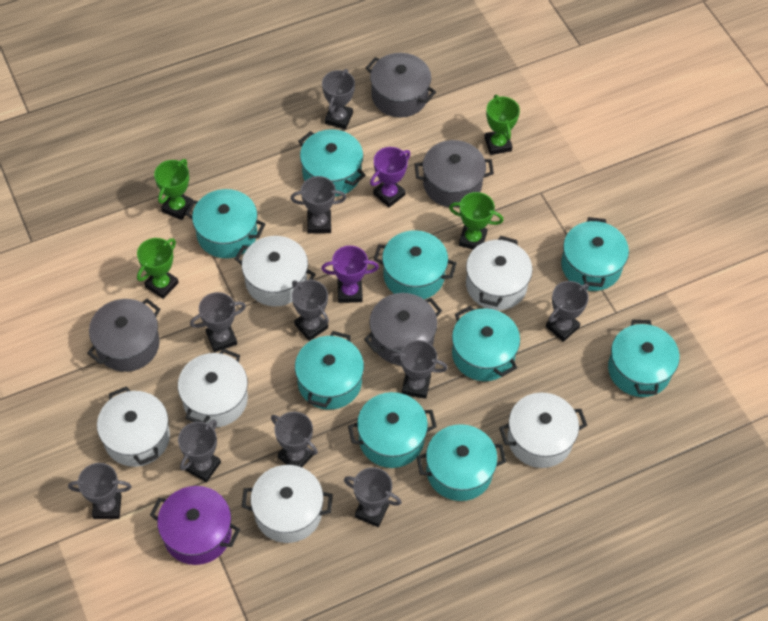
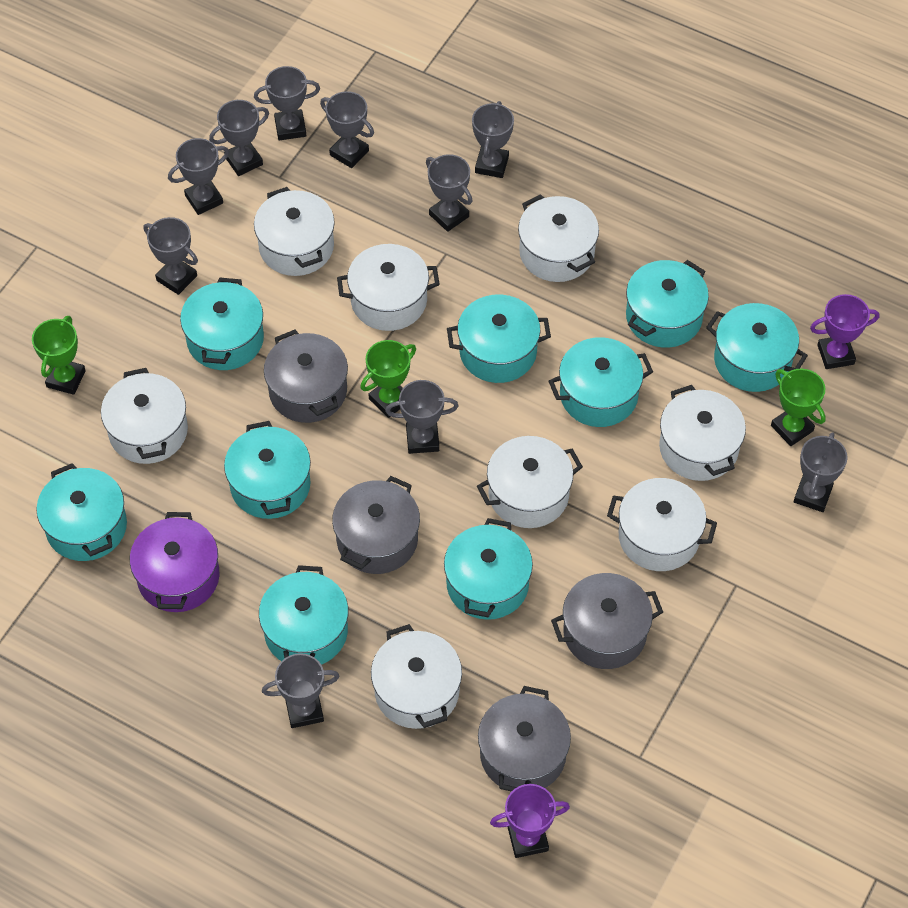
green trophy: 4 -> 3
white pot: 6 -> 8

